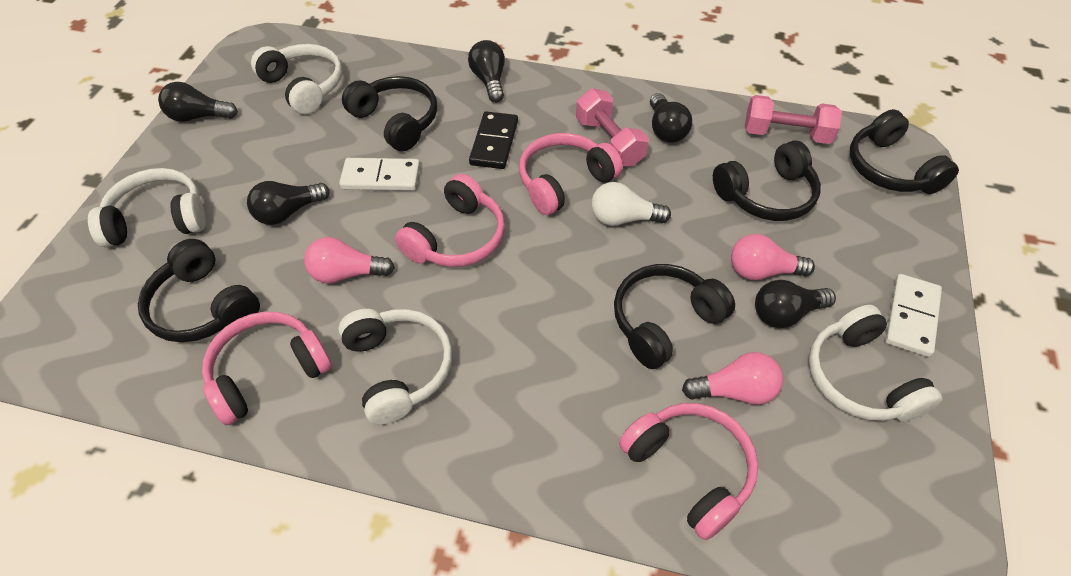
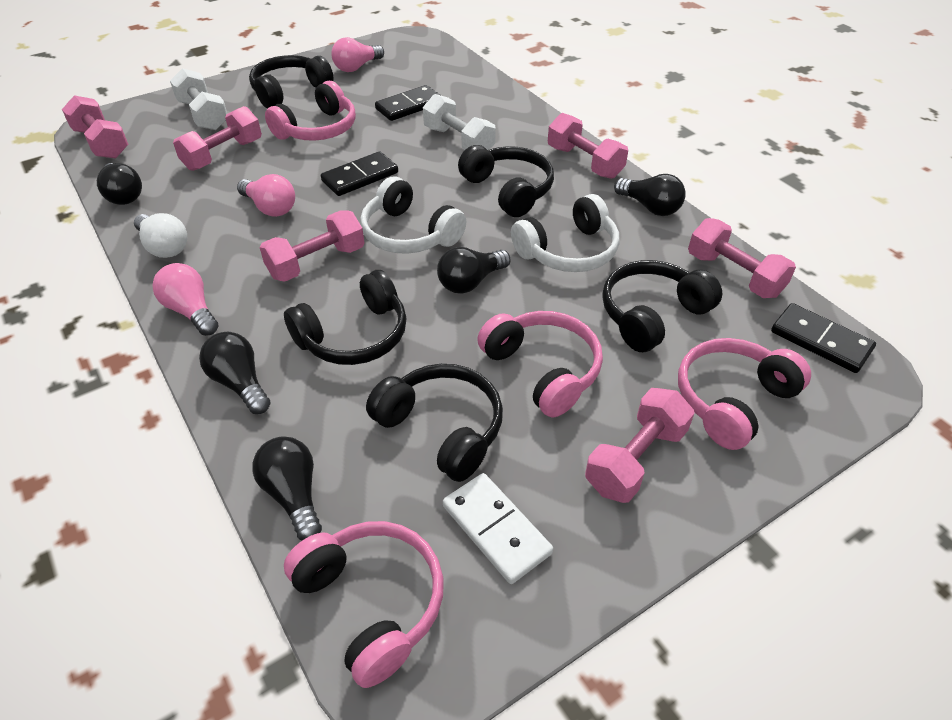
black domino: 1 -> 3
pink dumbbell: 2 -> 6
white domino: 2 -> 1
white dumbbell: 0 -> 2
white headphones: 4 -> 2

